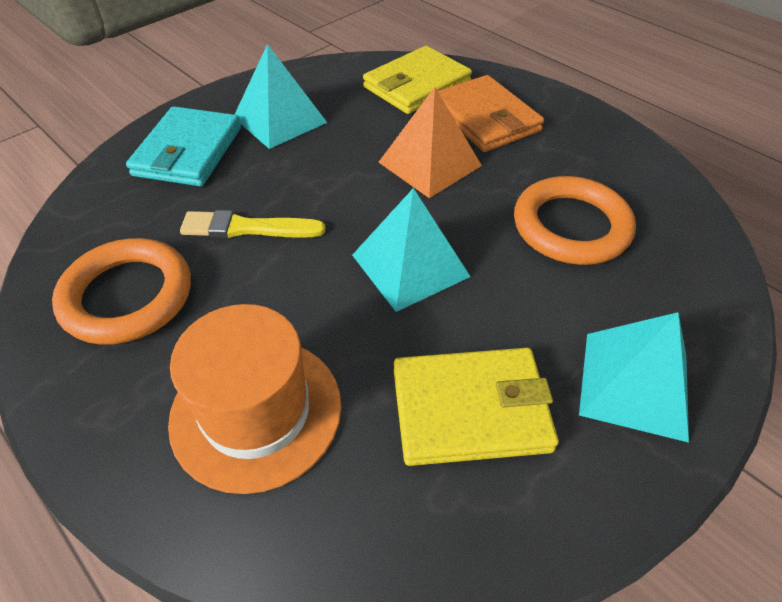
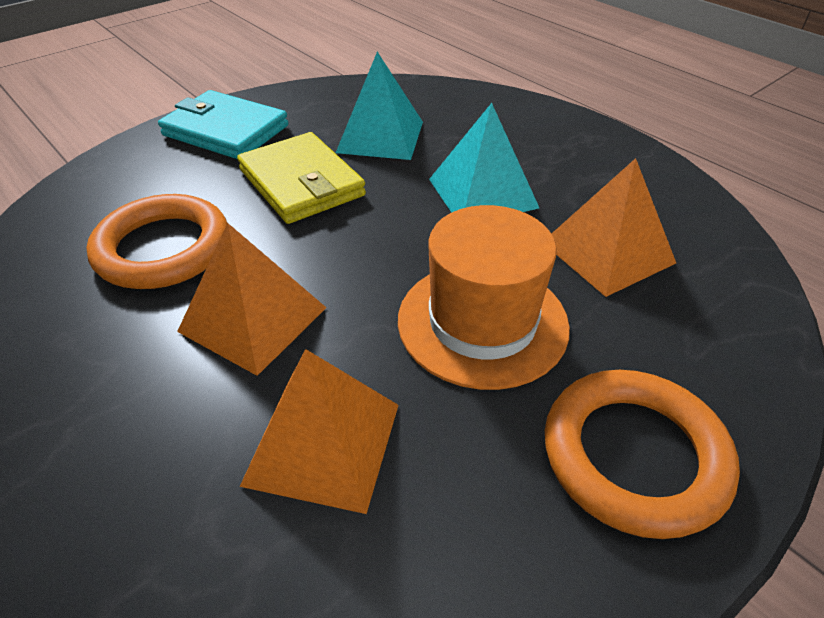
orange pyramid: 1 -> 3
orange wallet: 1 -> 0
turquoise pyramid: 3 -> 2
yellow brush: 1 -> 0
yellow wallet: 2 -> 1

